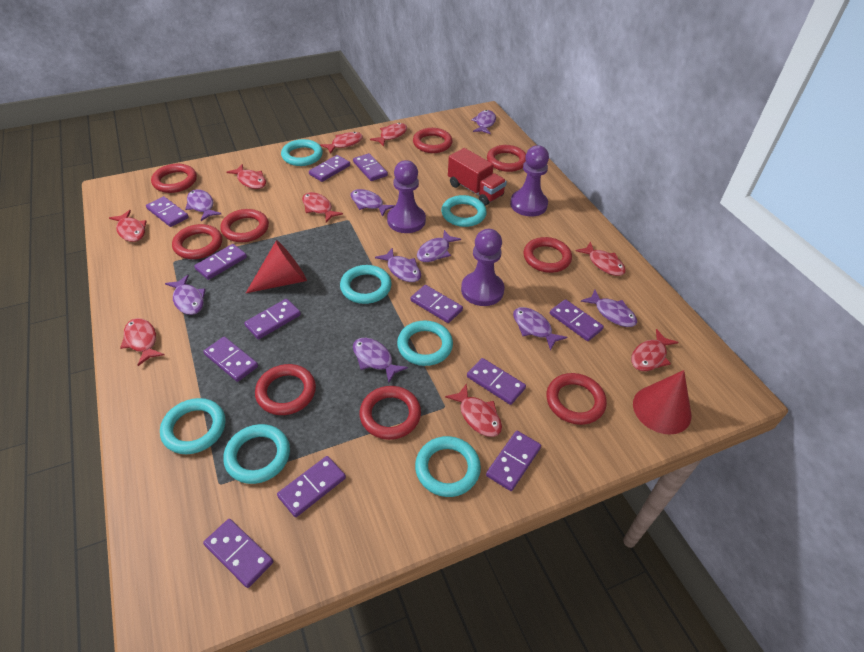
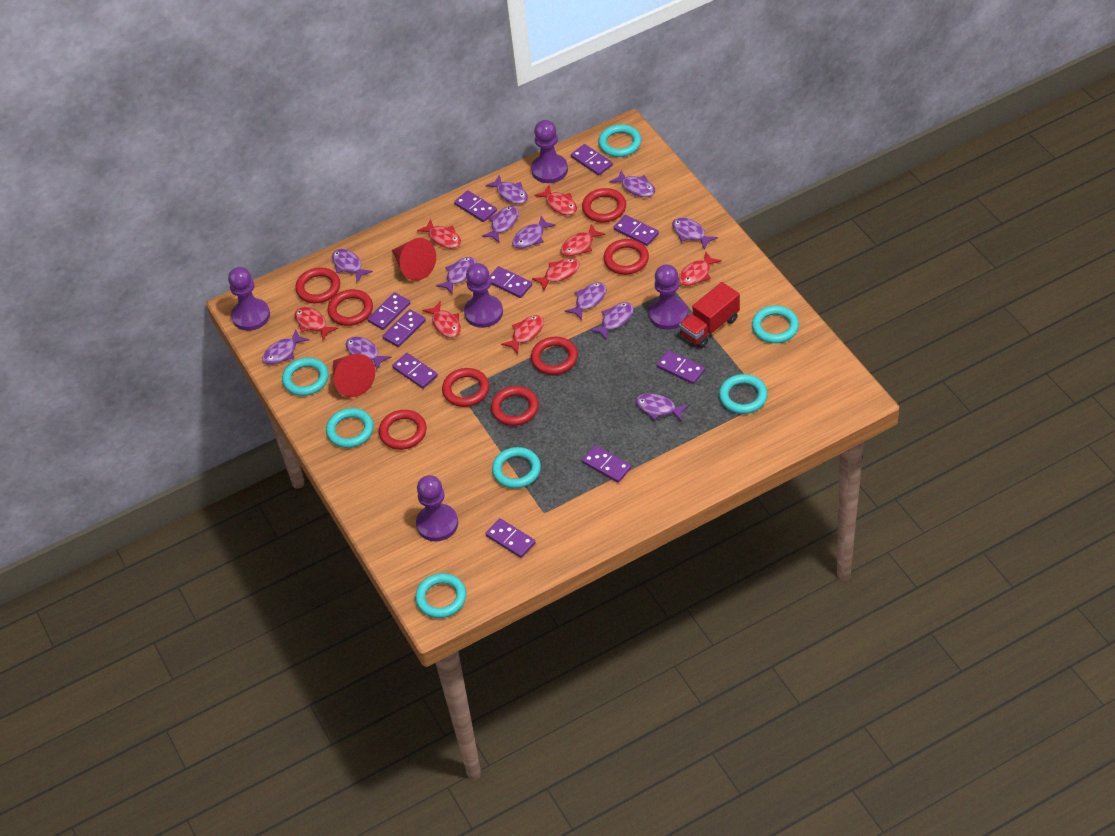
purple domino: 12 -> 10
purple fish: 9 -> 12
purple pawn: 3 -> 5
red fish: 9 -> 8
red ring: 9 -> 8

